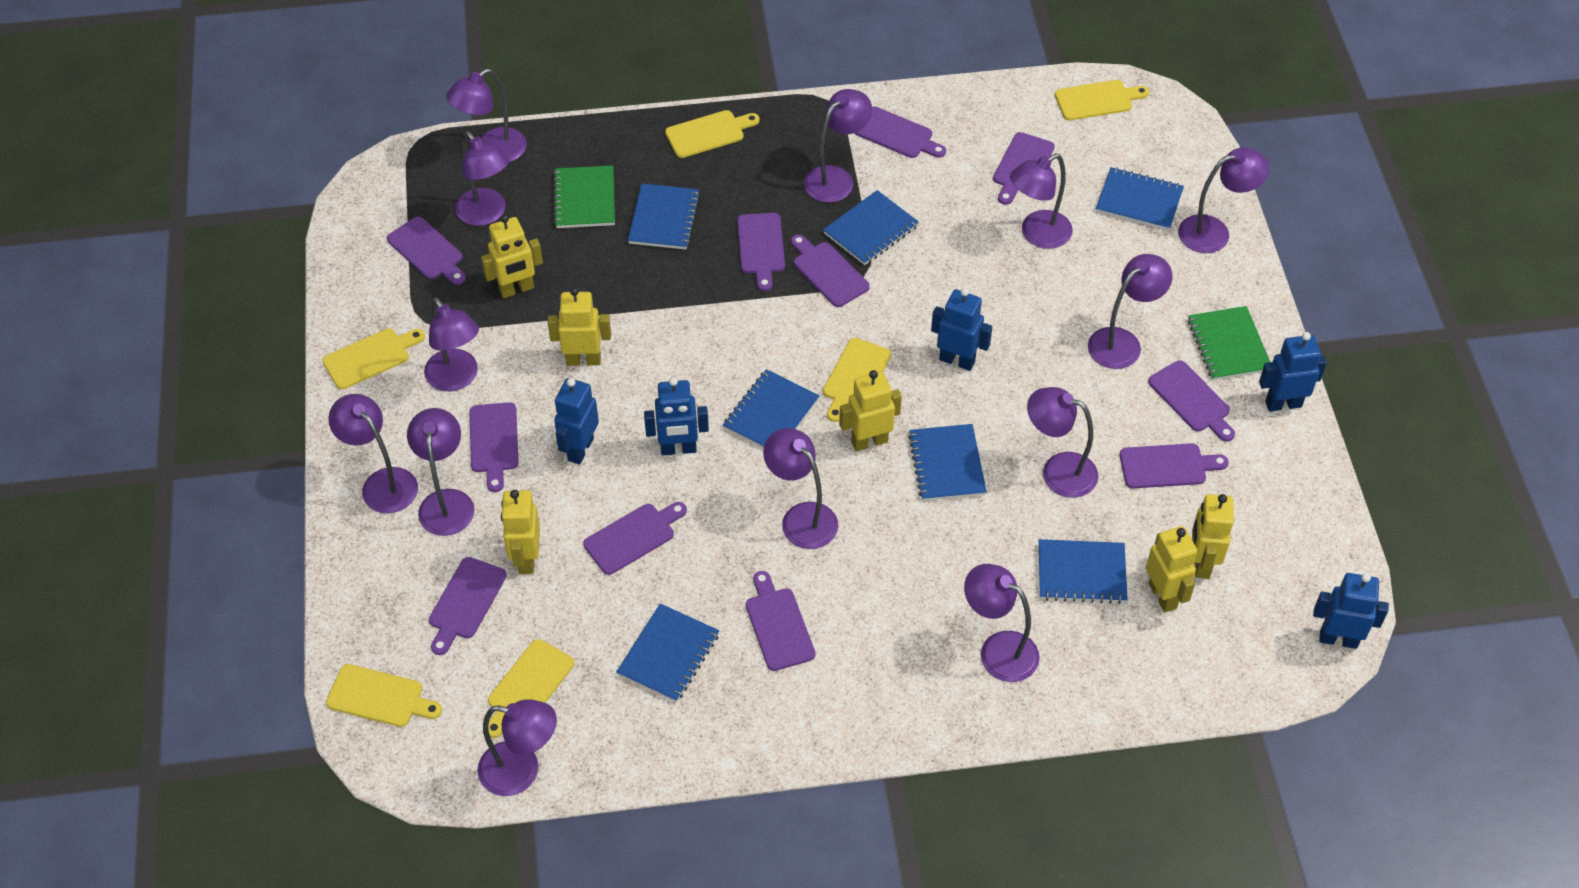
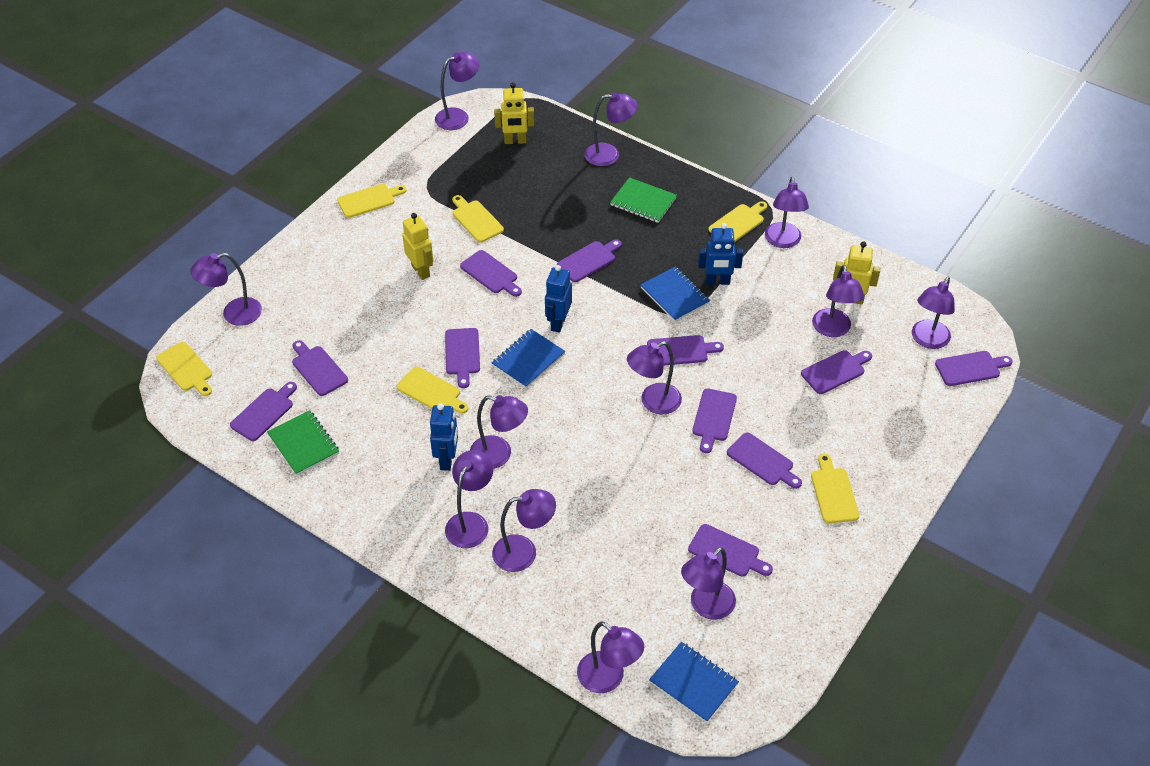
blue notebook: 7 -> 3
blue robot: 5 -> 3
purple lamp: 13 -> 12
yellow robot: 6 -> 3

